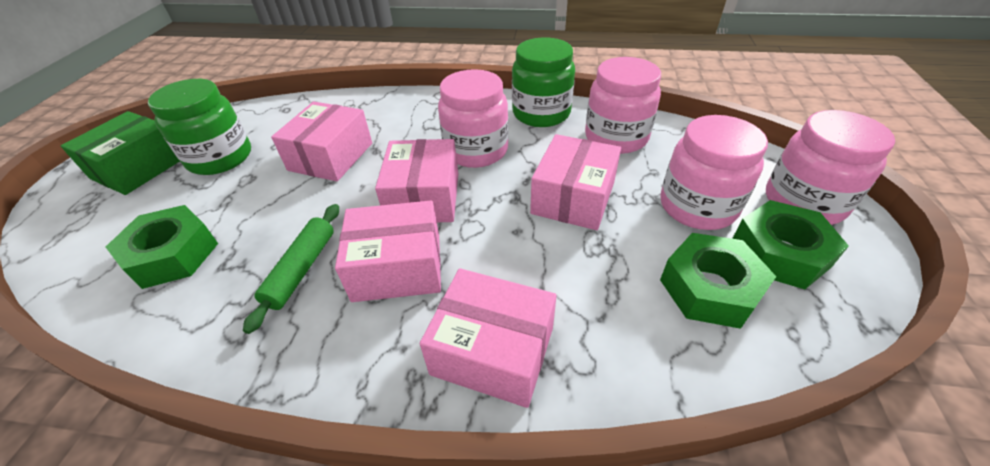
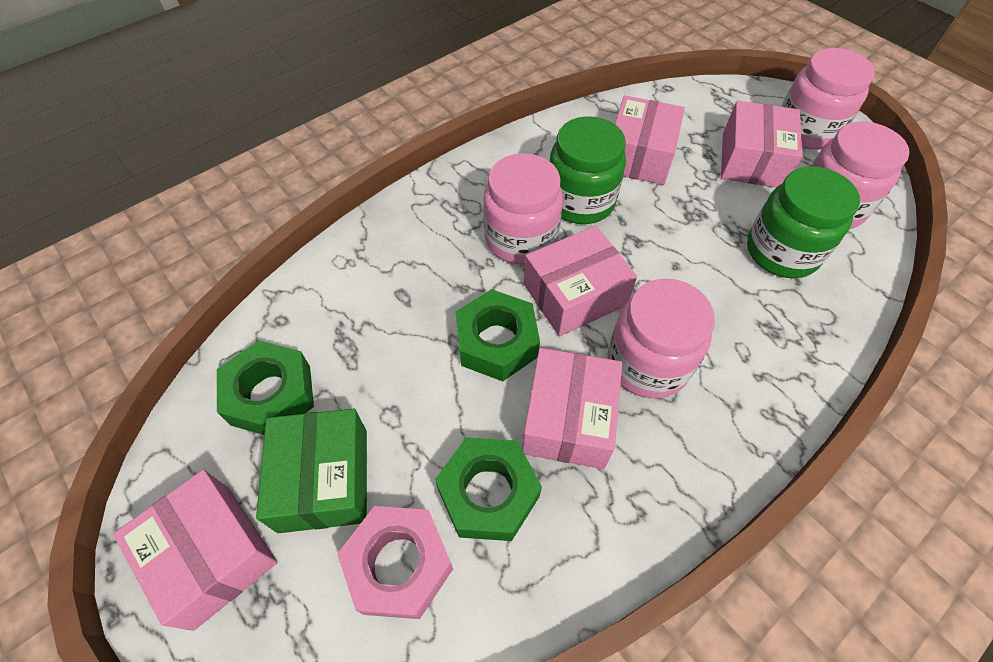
green rolling pin: 1 -> 0
pink nut: 0 -> 1

